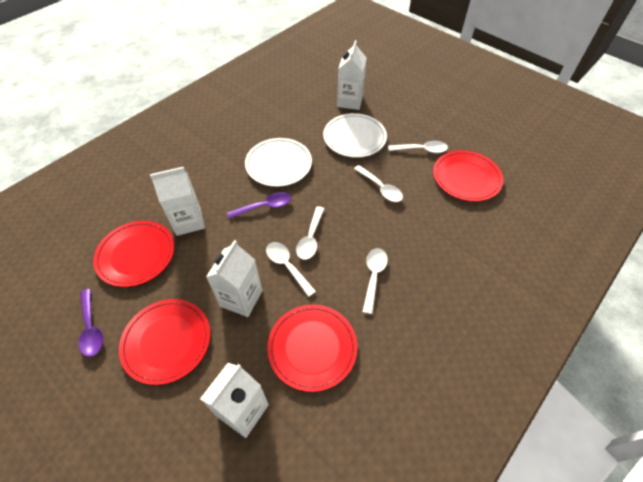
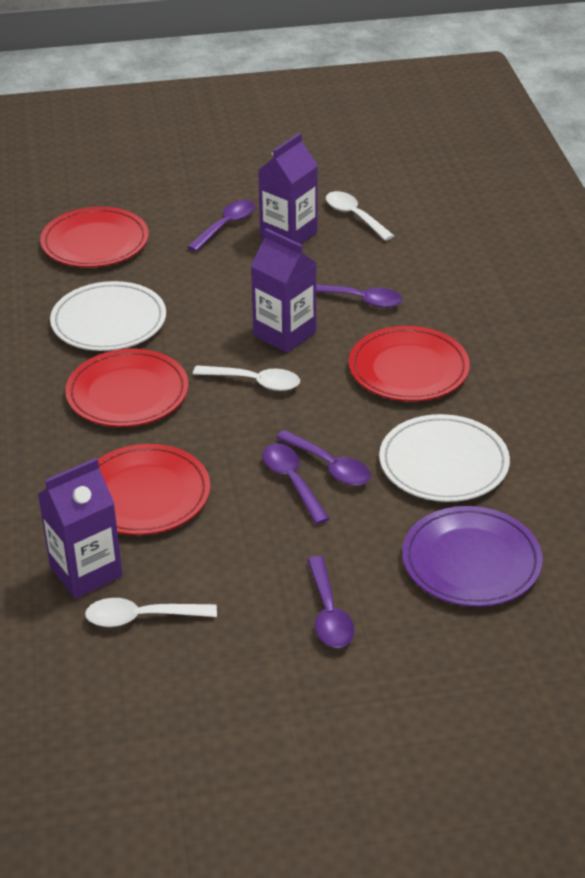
purple carton: 0 -> 3
purple plate: 0 -> 1
purple spoon: 2 -> 5
white carton: 4 -> 0
white spoon: 5 -> 3

